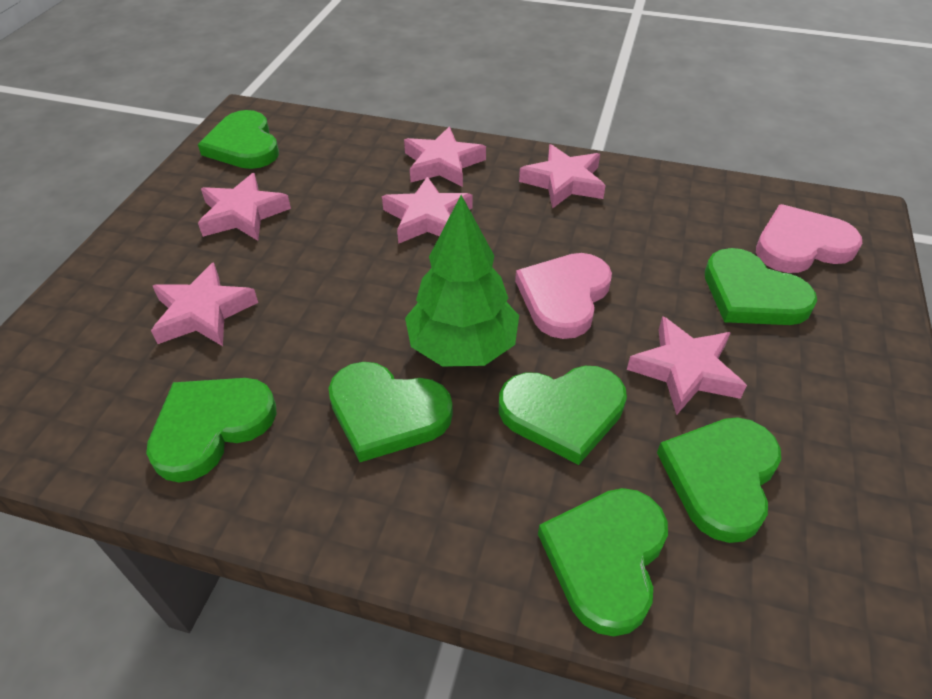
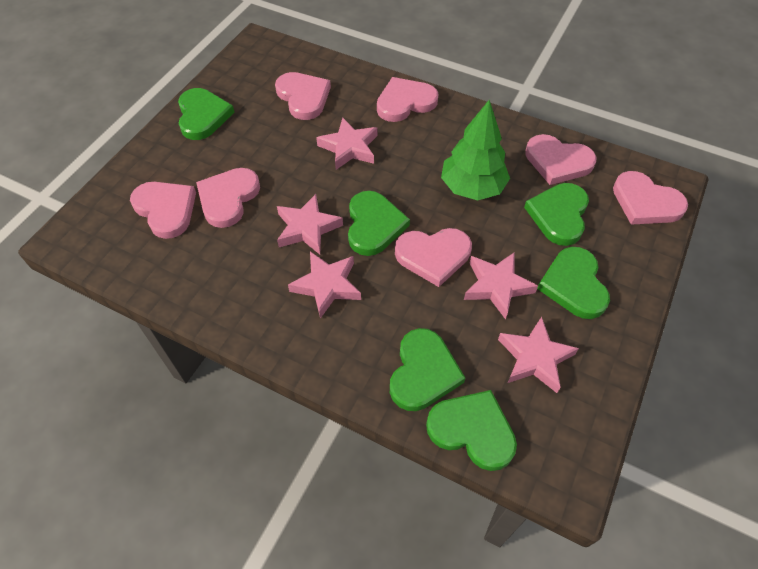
green heart: 7 -> 6
pink heart: 2 -> 7
pink star: 6 -> 5

